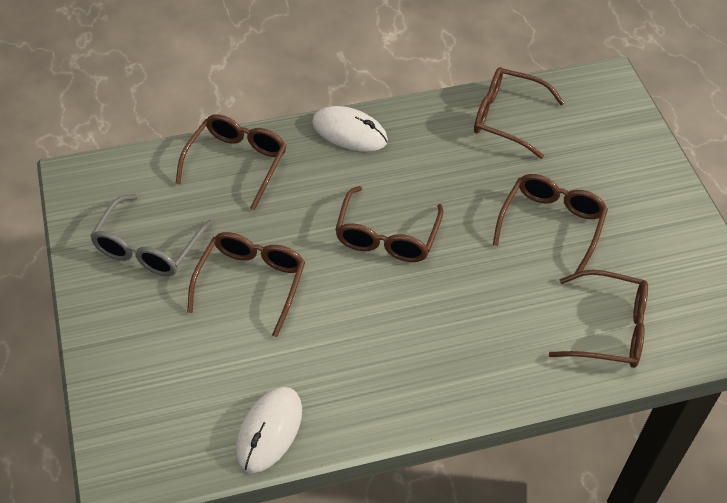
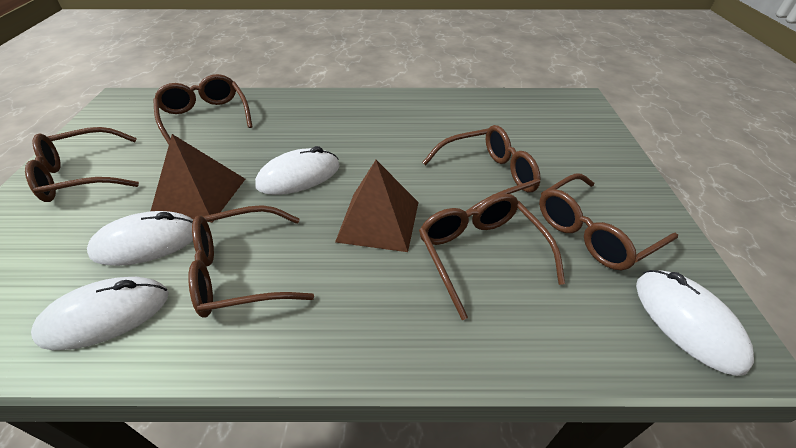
brown pyramid: 0 -> 2
grey glasses: 1 -> 0
white mouse: 2 -> 4

